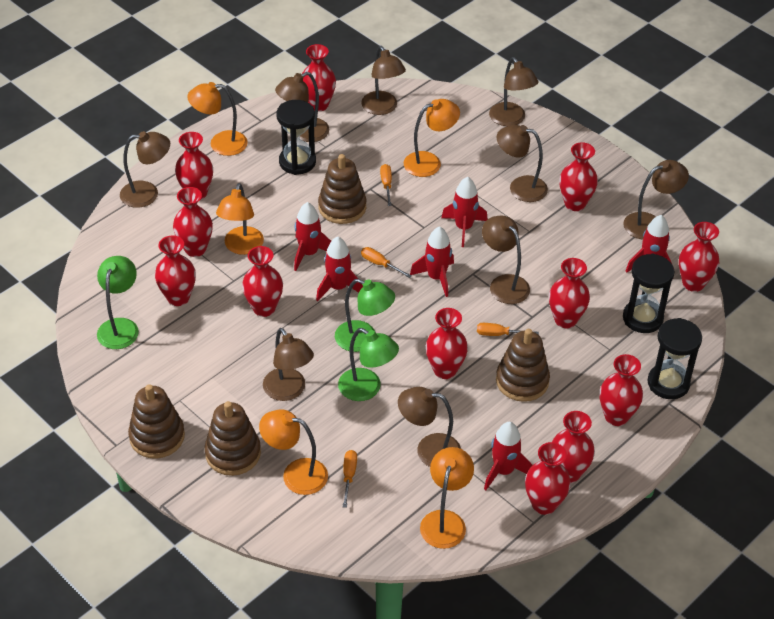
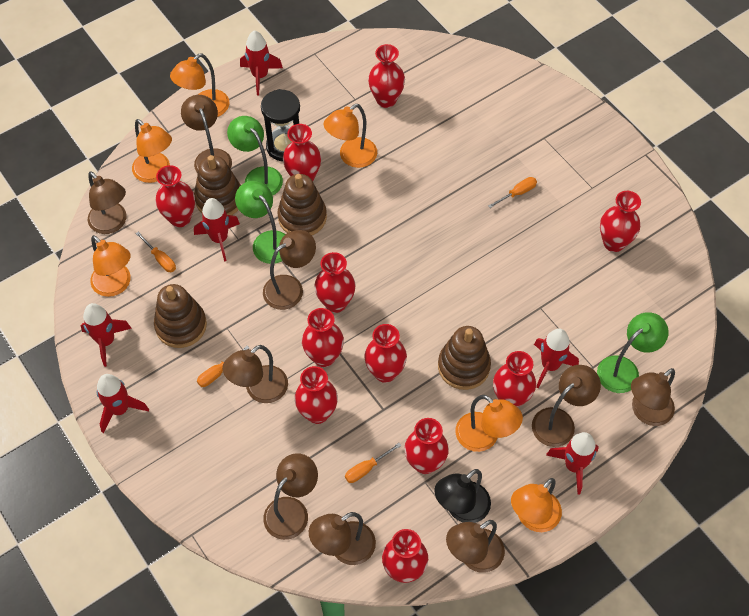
black hourglass: 3 -> 1
black lamp: 0 -> 1
orange lamp: 5 -> 6
red vase: 12 -> 11

